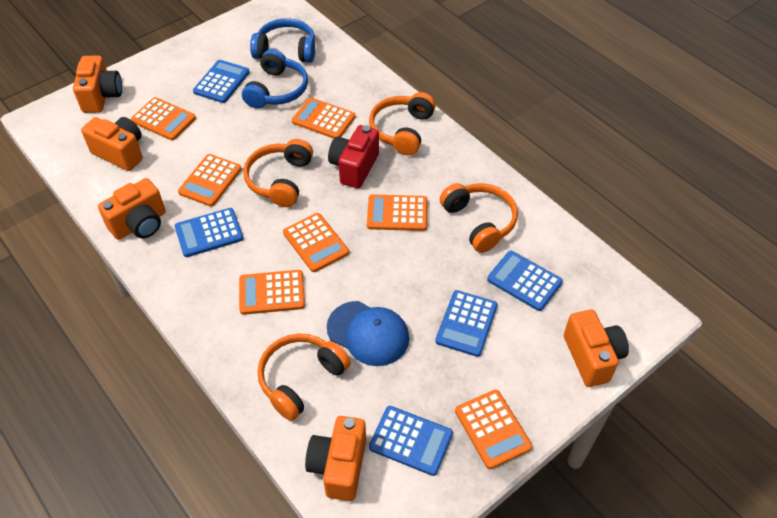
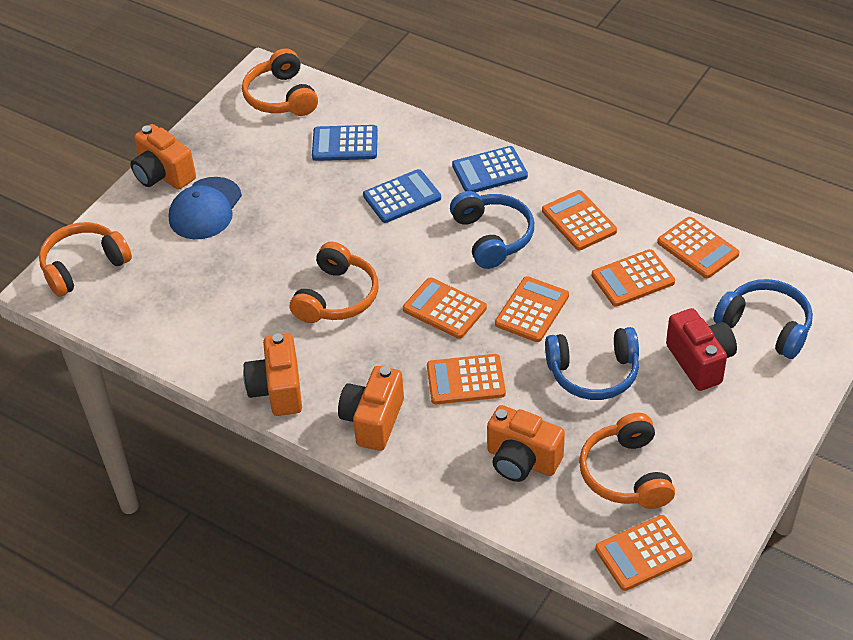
blue calculator: 5 -> 3
blue headphones: 2 -> 3
orange camera: 5 -> 4

